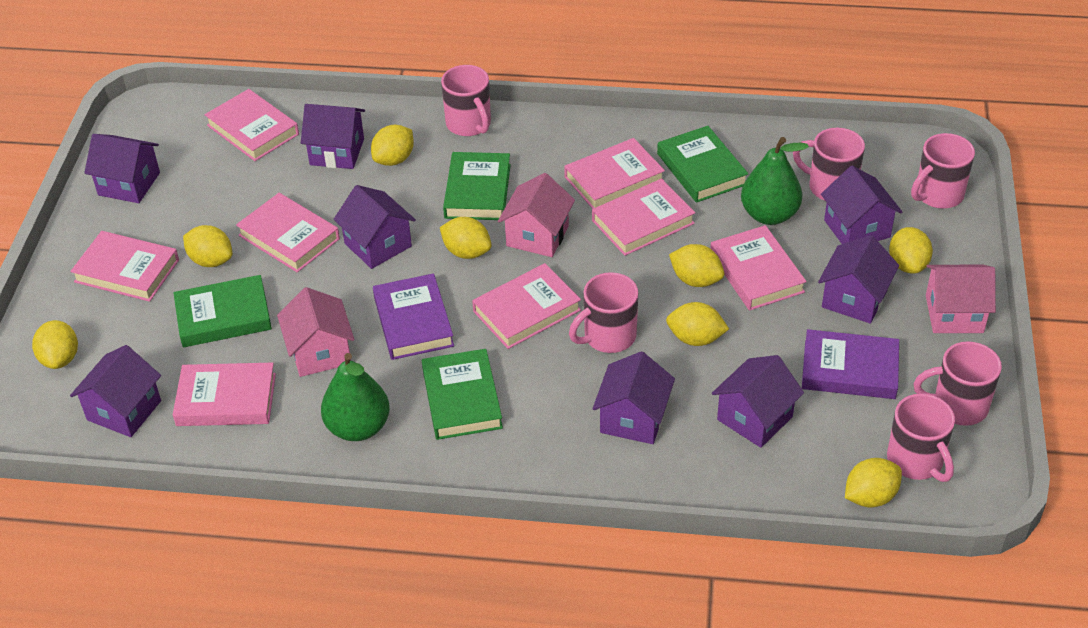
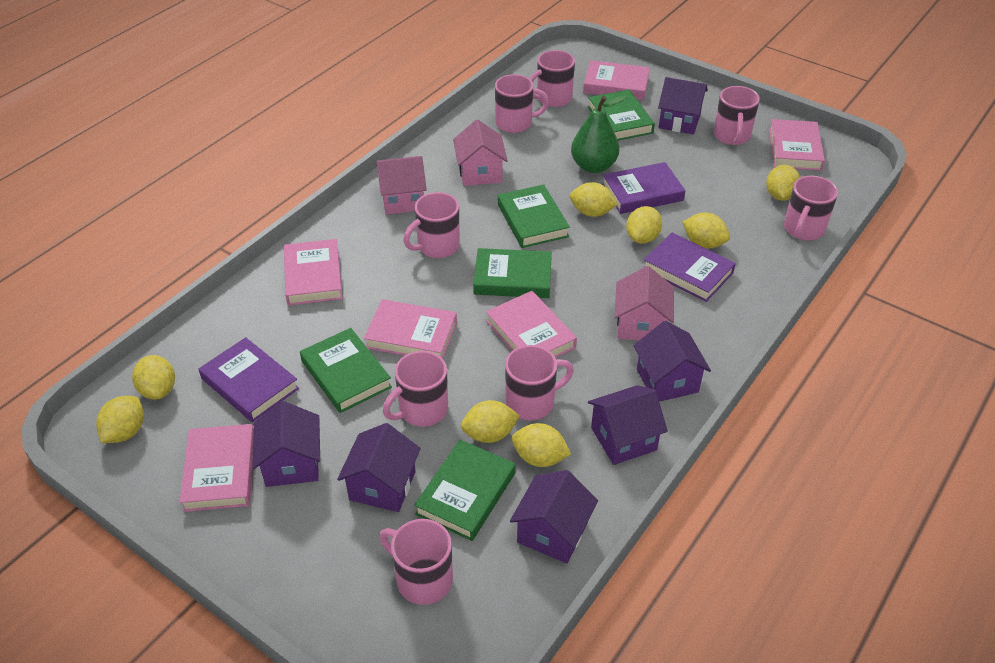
green book: 4 -> 5
green pear: 2 -> 1
pink book: 8 -> 6
pink mug: 6 -> 8
purple book: 2 -> 3
purple house: 8 -> 6

